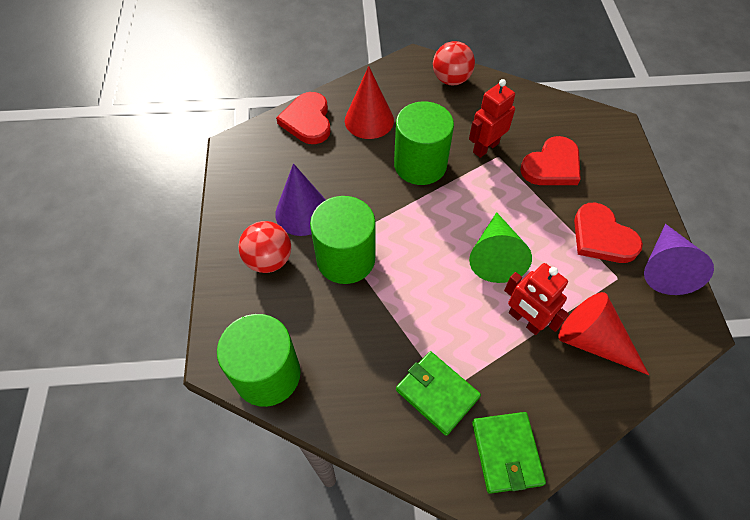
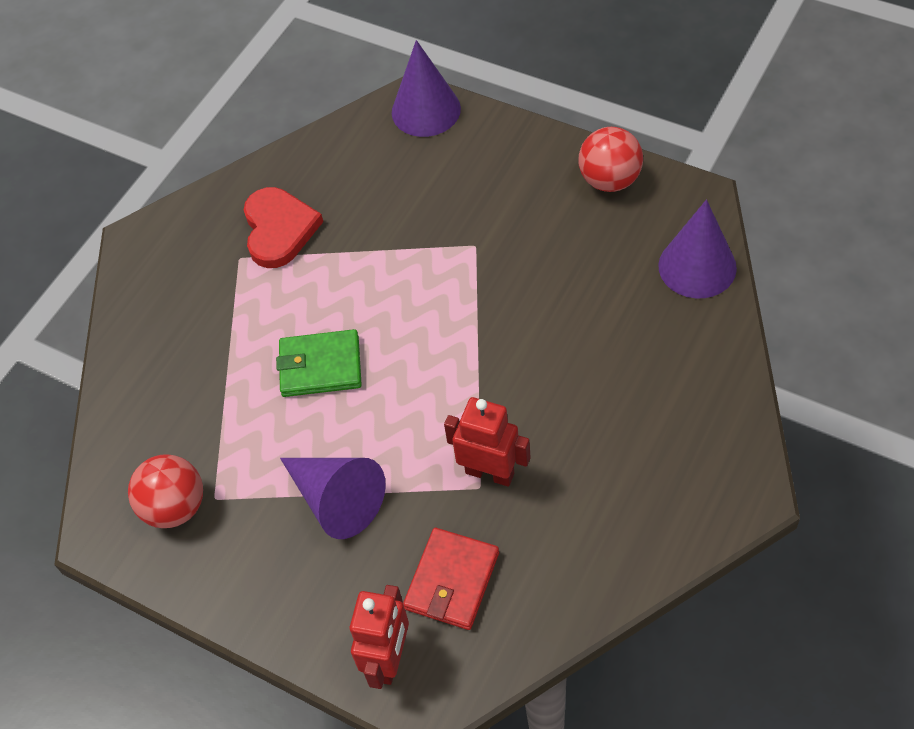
green cone: 1 -> 0
green cylinder: 3 -> 0
green wallet: 2 -> 1
purple cone: 2 -> 3
red cone: 2 -> 0
red heart: 3 -> 1
red wallet: 0 -> 1

